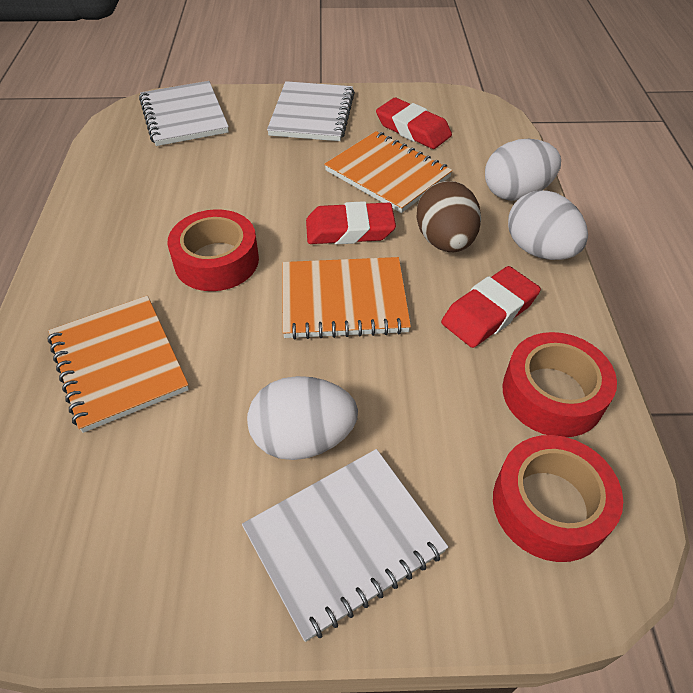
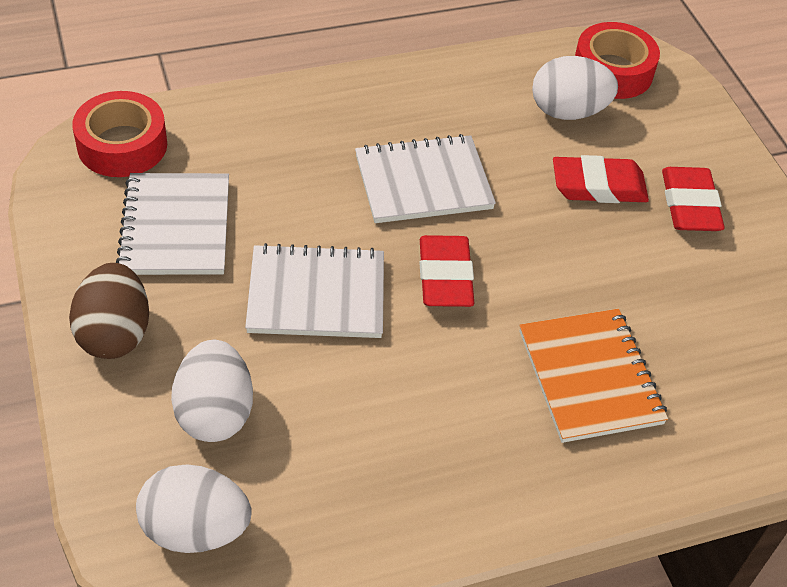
orange notebook: 3 -> 1
red tape: 3 -> 2

